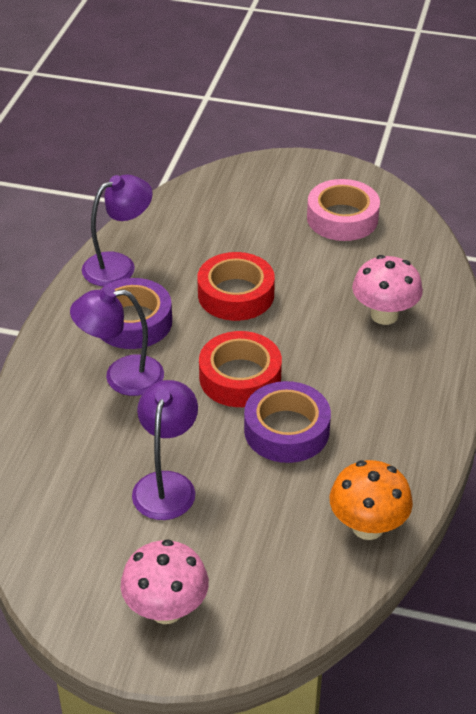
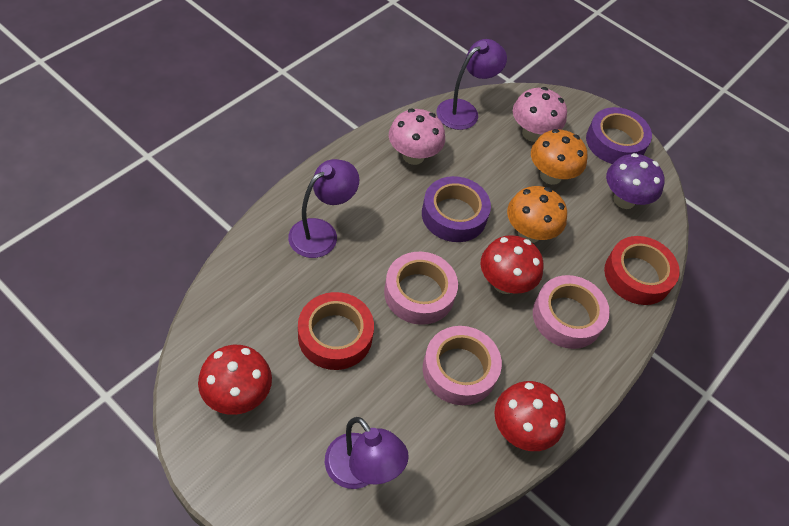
orange mushroom: 1 -> 2
pink tape: 1 -> 3
purple mushroom: 0 -> 1
red mushroom: 0 -> 3

